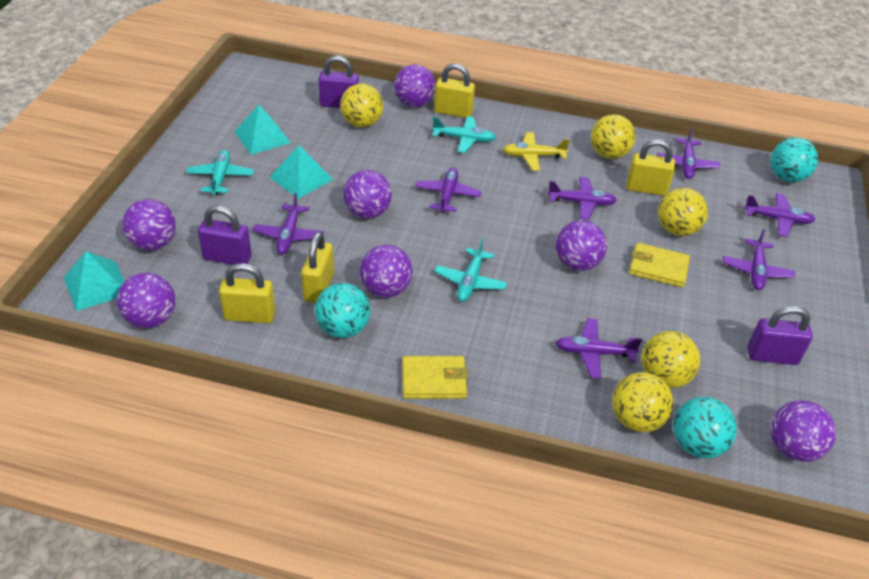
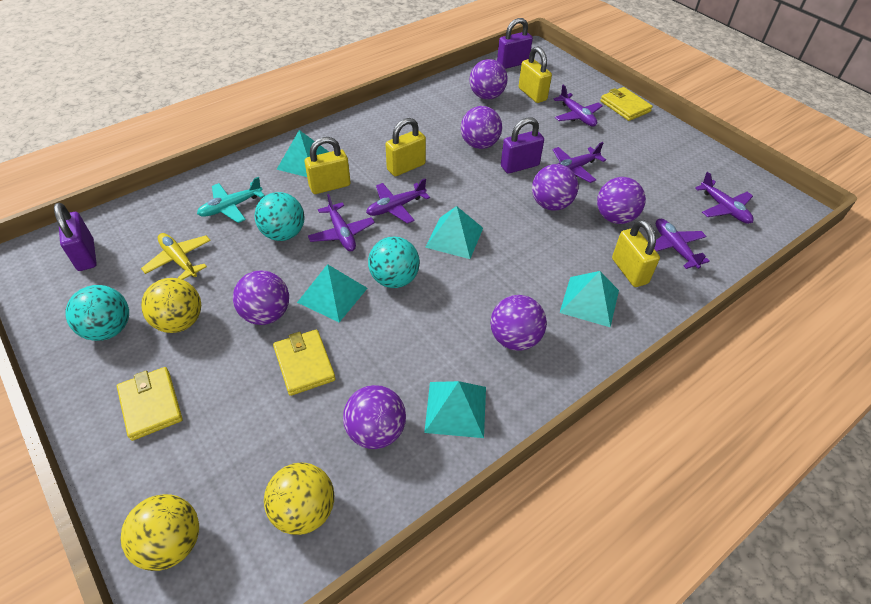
purple plane: 7 -> 6
turquoise plane: 3 -> 1
turquoise pyramid: 3 -> 5
yellow ball: 5 -> 3
yellow wallet: 2 -> 3

